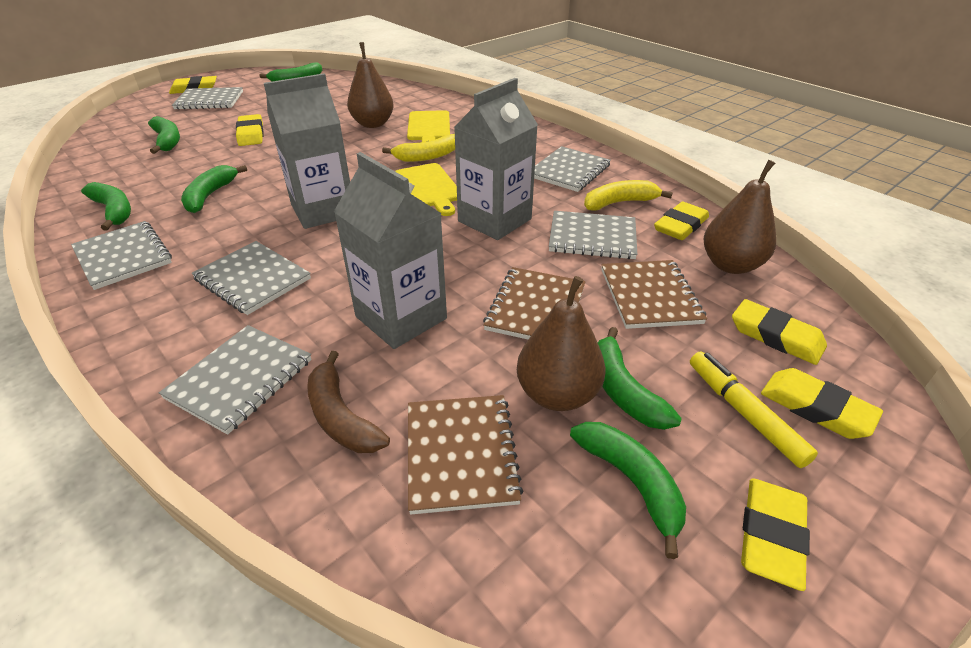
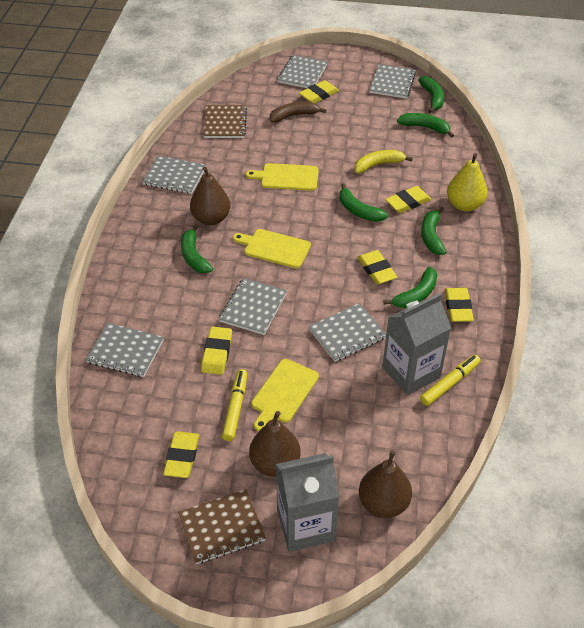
brown notebook: 3 -> 2
grey carton: 3 -> 2
yellow banana: 2 -> 1
yellow cutting board: 2 -> 3
yellow marker: 1 -> 2
yellow pear: 0 -> 1

